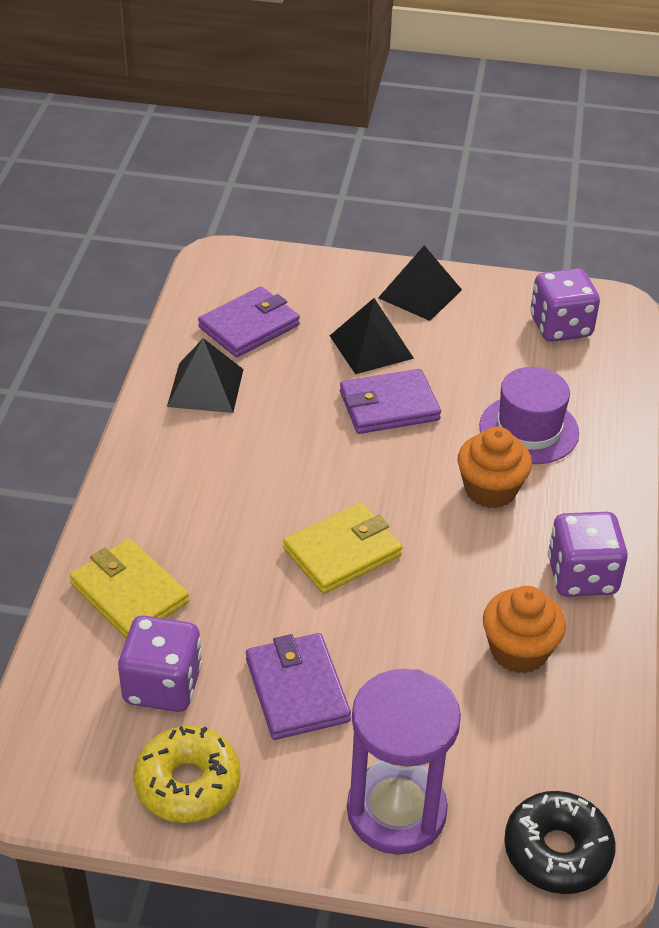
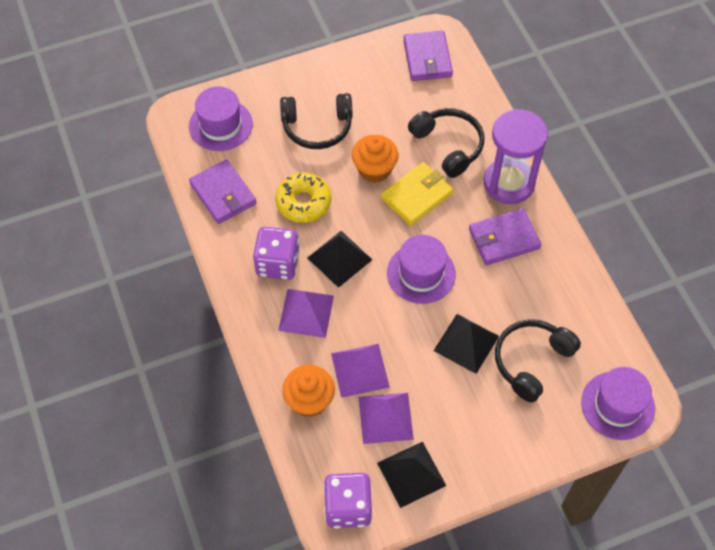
black donut: 1 -> 0
black headphones: 0 -> 3
purple dice: 3 -> 2
purple hat: 1 -> 3
purple pyramid: 0 -> 3
yellow wallet: 2 -> 1

